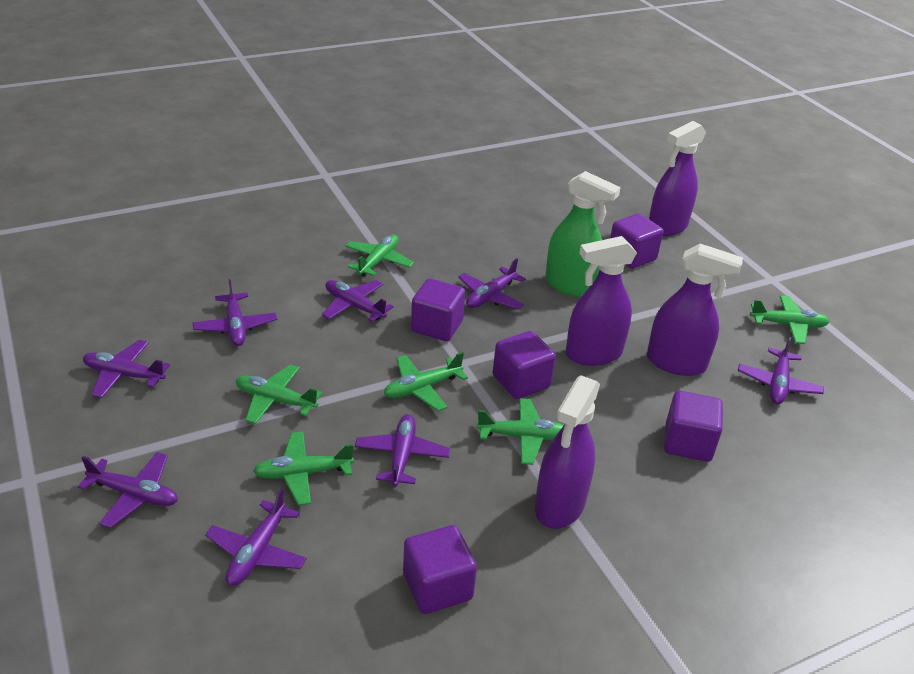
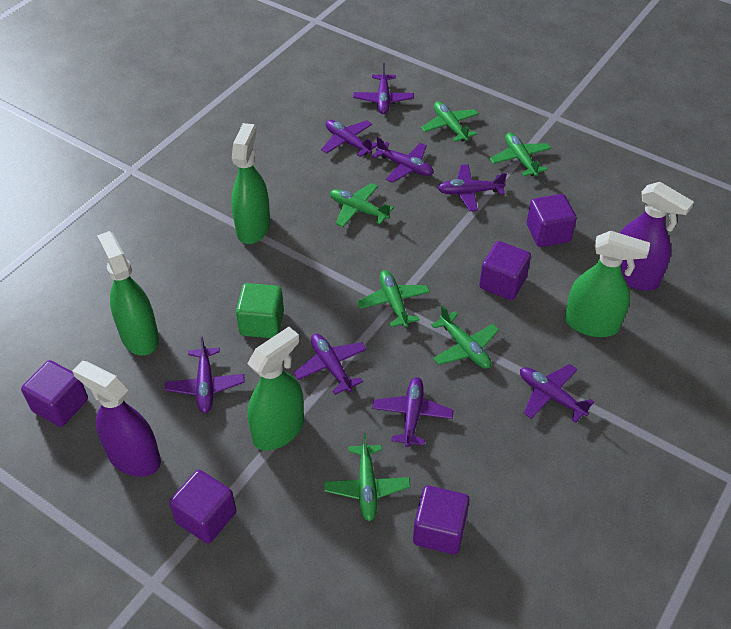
green cube: 0 -> 1
green spray bottle: 1 -> 4
purple spray bottle: 4 -> 2

